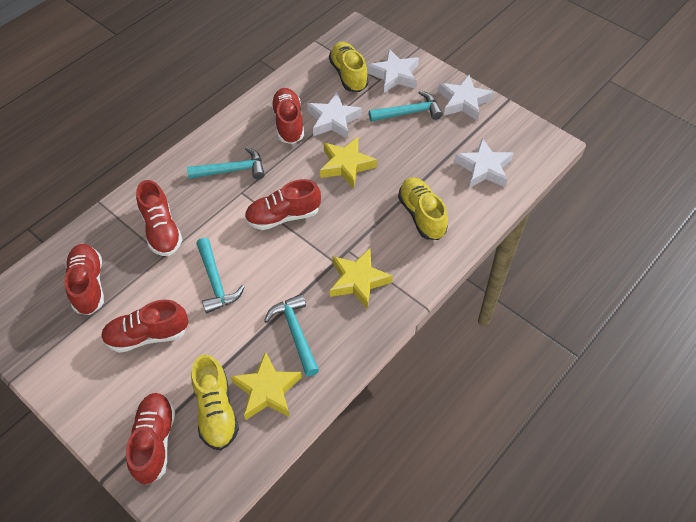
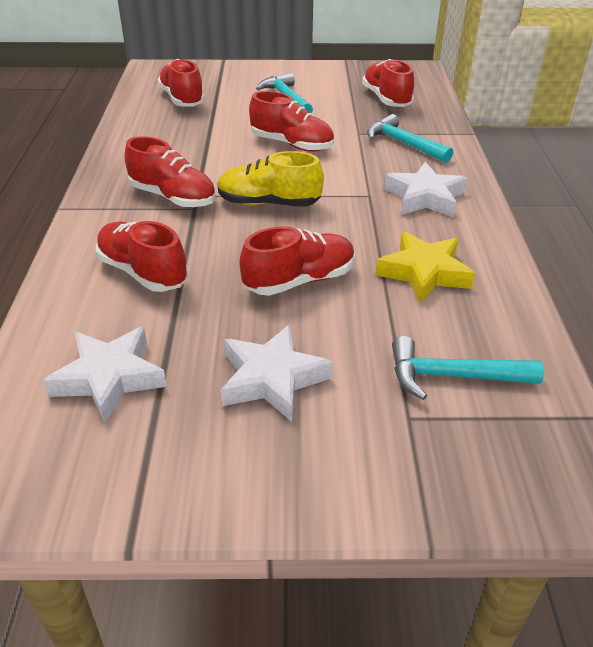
turquoise hammer: 4 -> 3
white star: 4 -> 3
yellow shoe: 3 -> 1
yellow star: 3 -> 1

